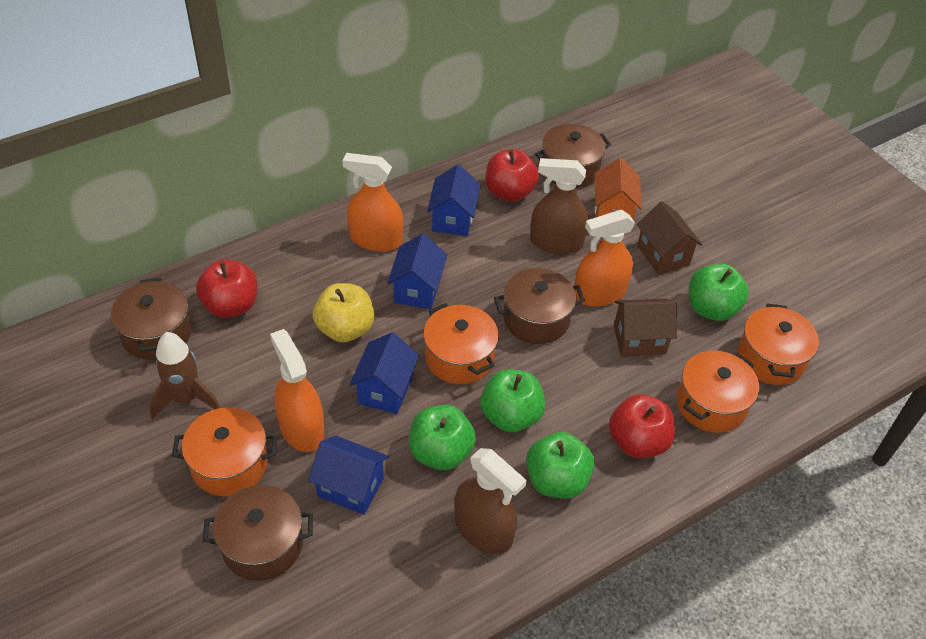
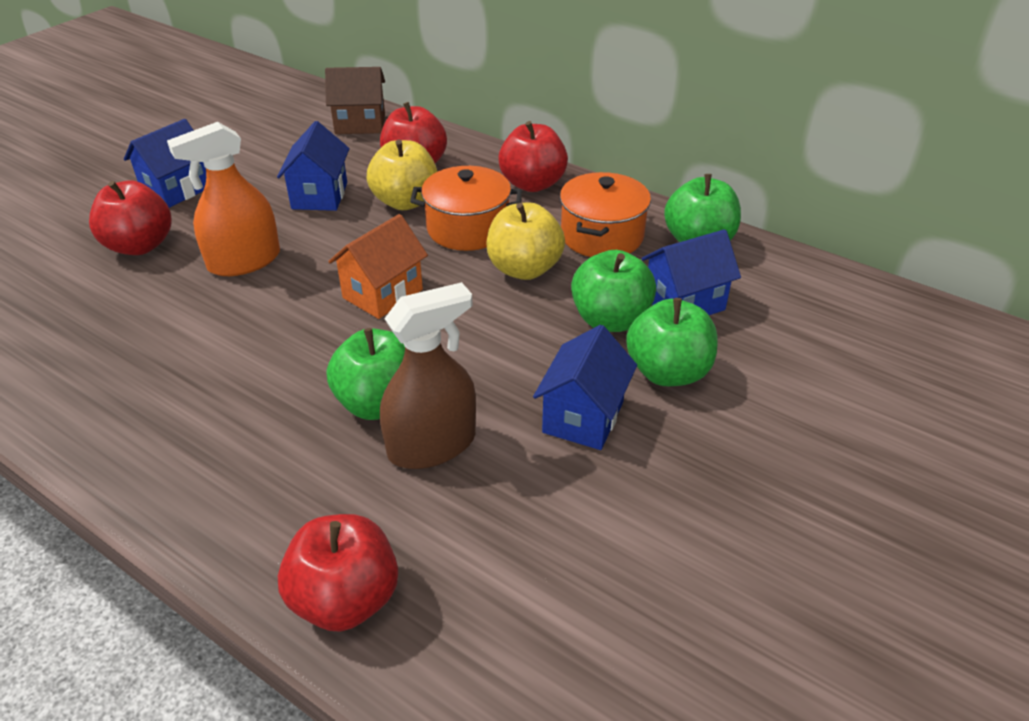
brown house: 2 -> 1
brown pot: 4 -> 0
brown rocket: 1 -> 0
brown spray bottle: 2 -> 1
orange pot: 4 -> 2
orange spray bottle: 3 -> 1
red apple: 3 -> 4
yellow apple: 1 -> 2

